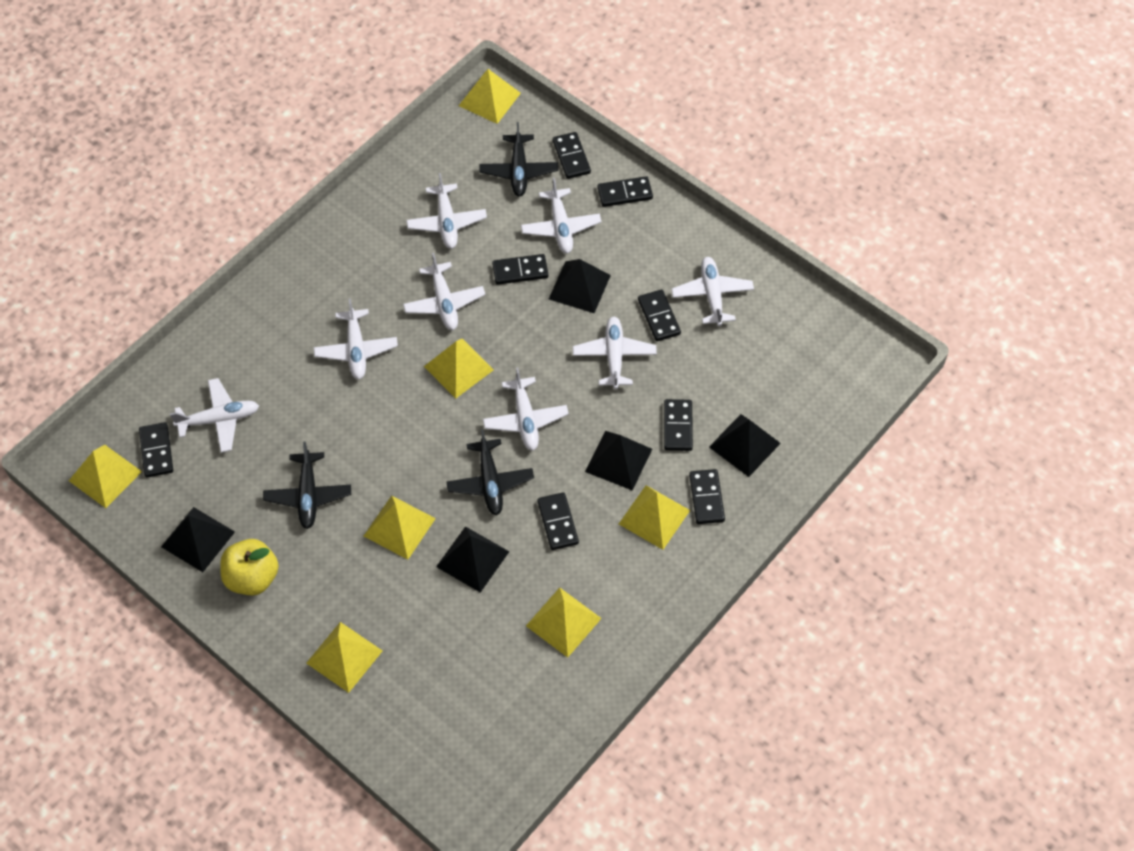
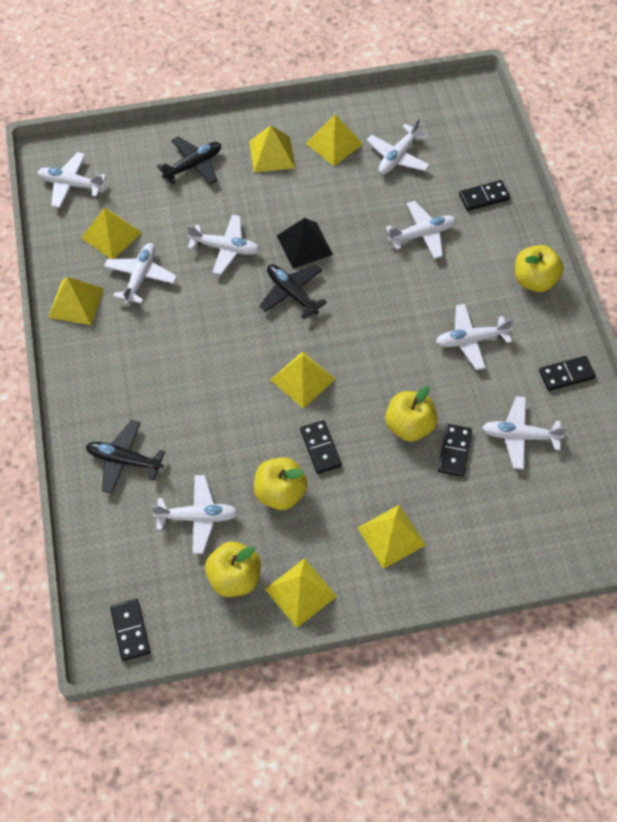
black domino: 8 -> 5
black pyramid: 5 -> 1
yellow apple: 1 -> 4

